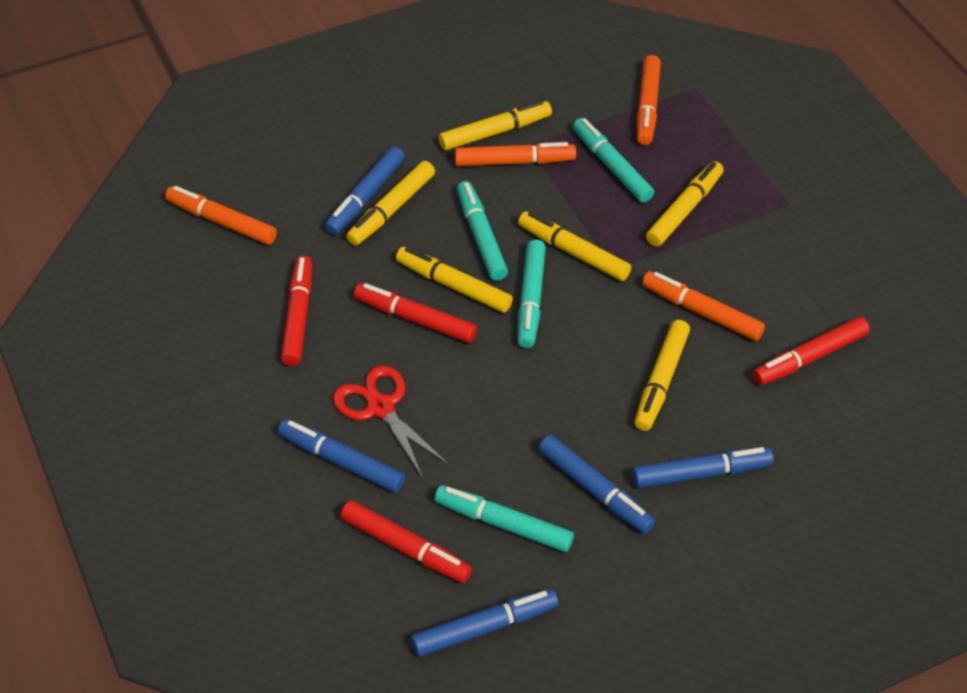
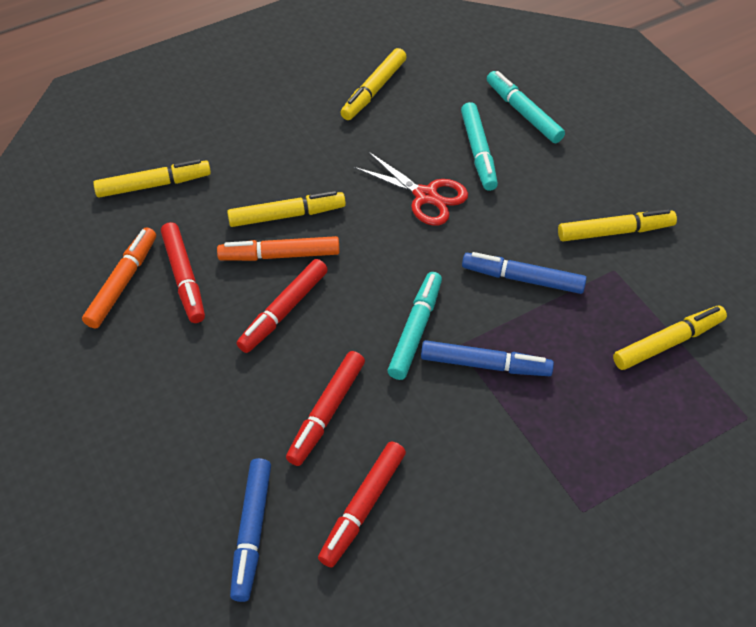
blue marker: 5 -> 3
orange marker: 4 -> 2
turquoise marker: 4 -> 3
yellow marker: 6 -> 5

